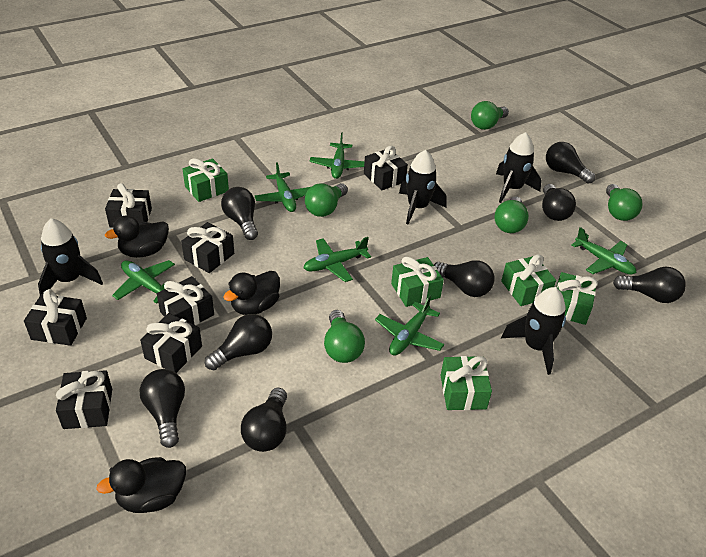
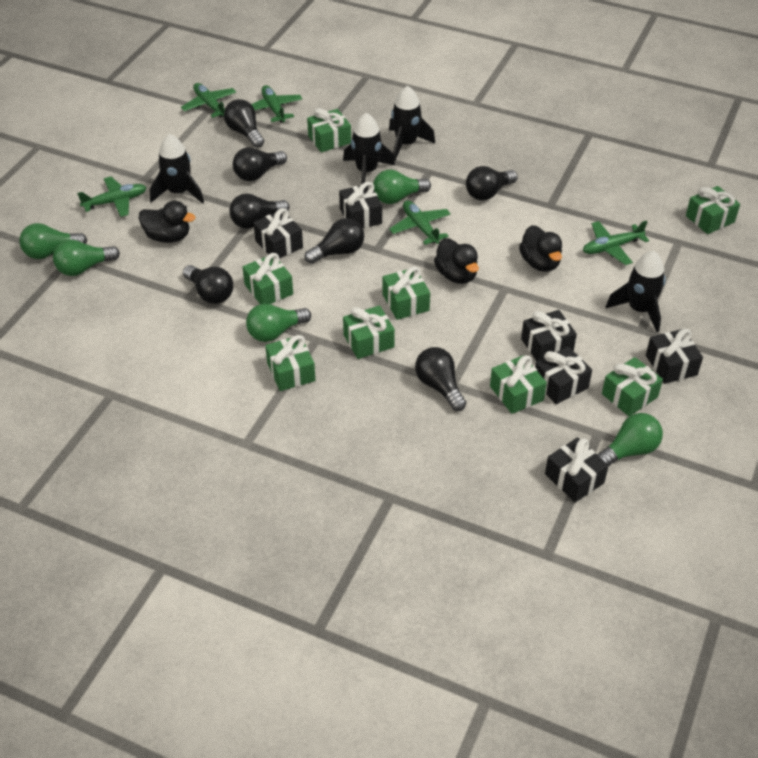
black gift: 7 -> 6
black light bulb: 8 -> 7
green gift: 5 -> 8
green plane: 6 -> 5

